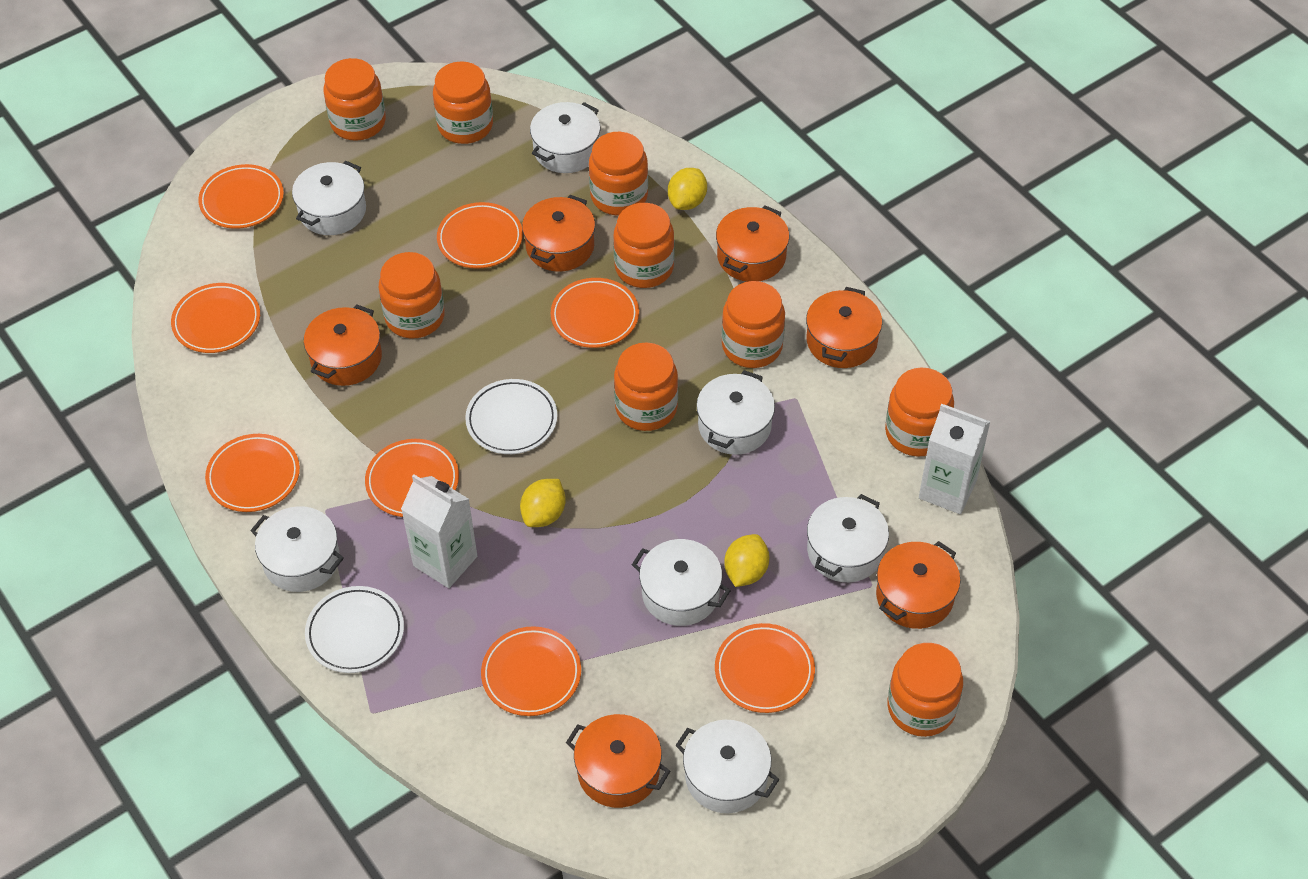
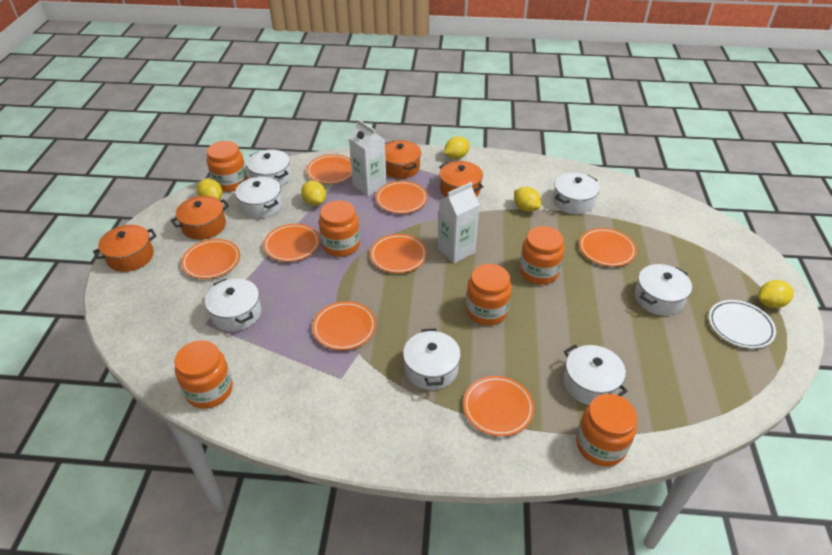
orange jar: 9 -> 6
orange pot: 6 -> 4
white plate: 2 -> 1
yellow lemon: 3 -> 5

